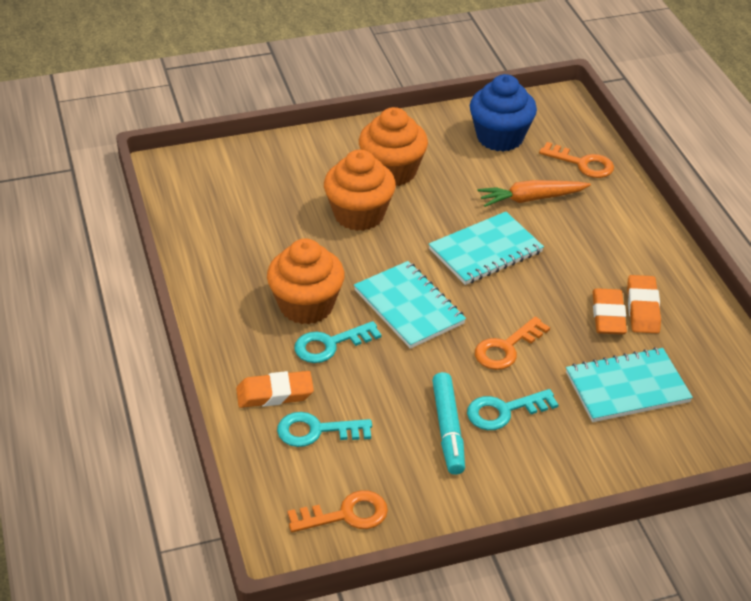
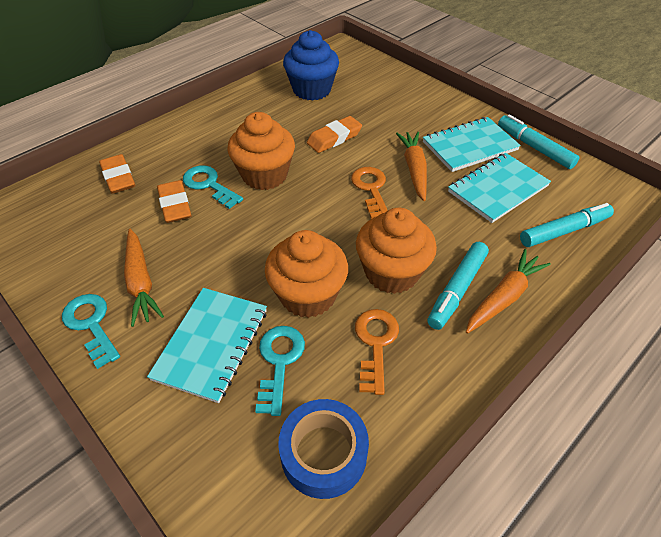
blue tape: 0 -> 1
orange carrot: 1 -> 3
orange key: 3 -> 2
turquoise marker: 1 -> 3

